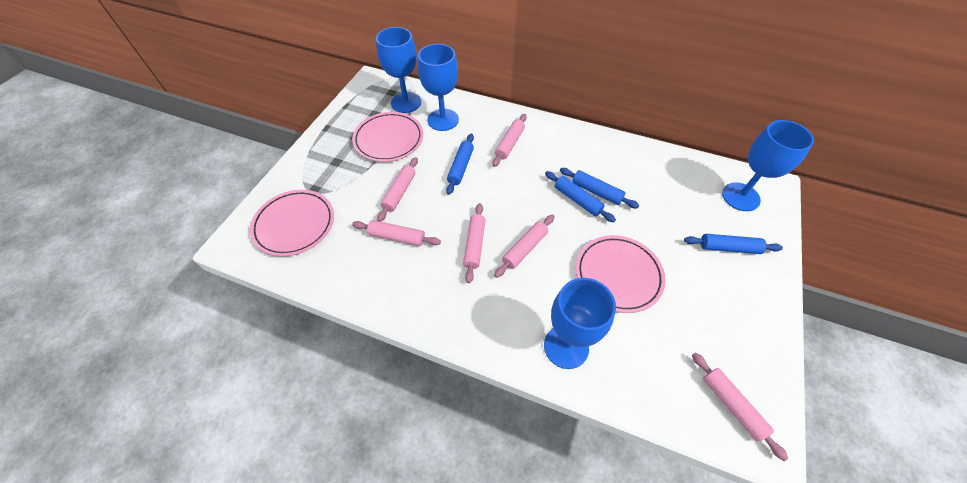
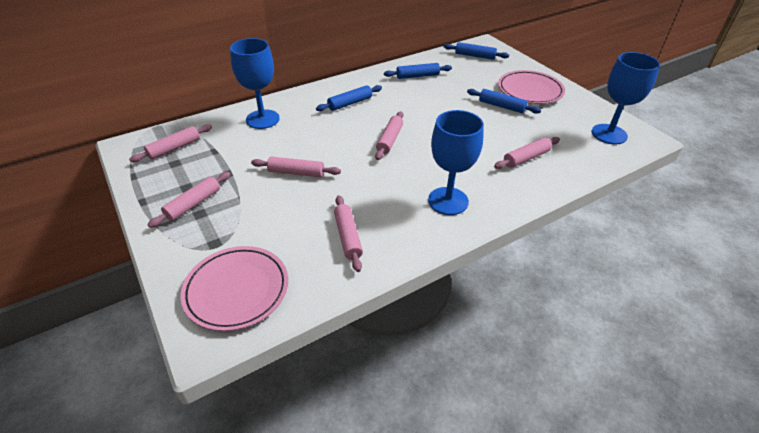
blue goblet: 4 -> 3
pink plate: 3 -> 2

